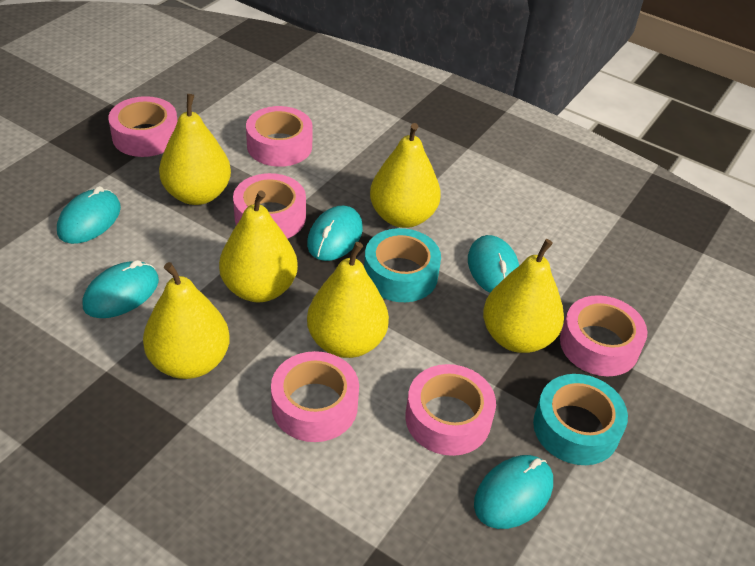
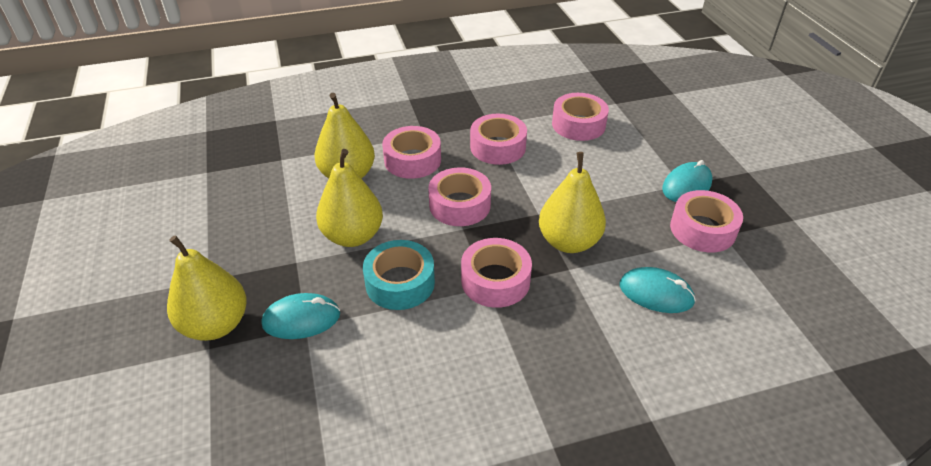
turquoise mouse: 5 -> 3
turquoise tape: 2 -> 1
yellow pear: 6 -> 4

